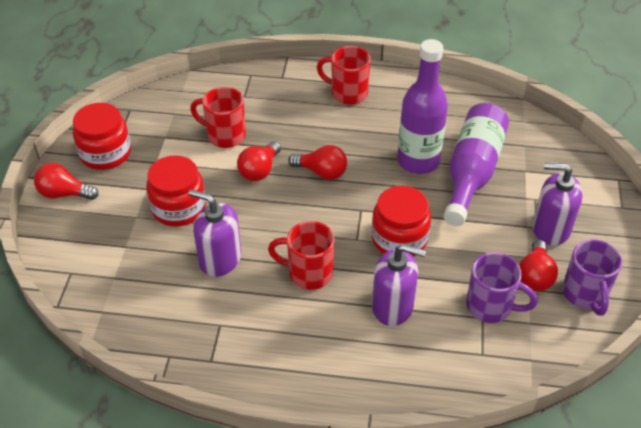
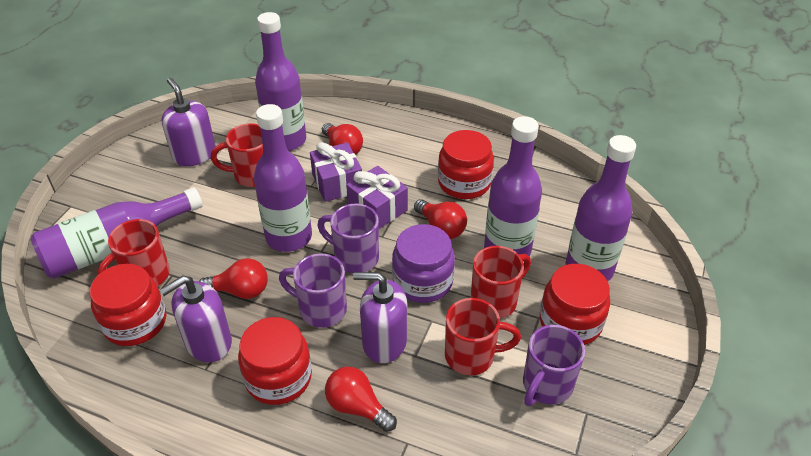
purple bottle: 2 -> 5
purple gift: 0 -> 2
purple jar: 0 -> 1
purple mug: 2 -> 3
red jar: 3 -> 4
red mug: 3 -> 4

